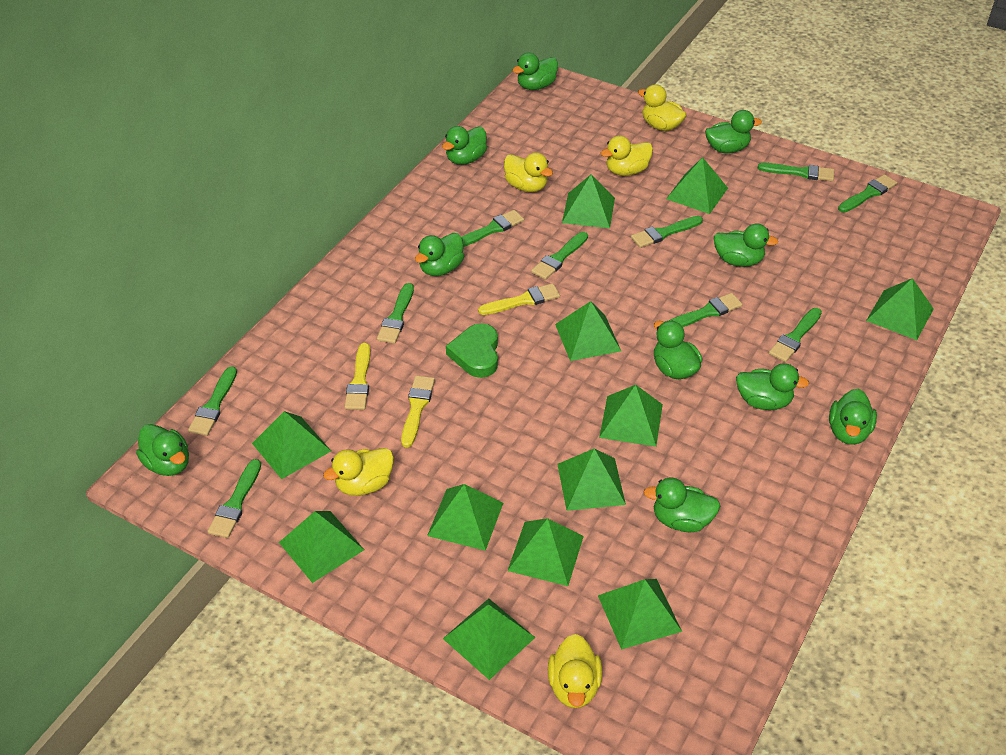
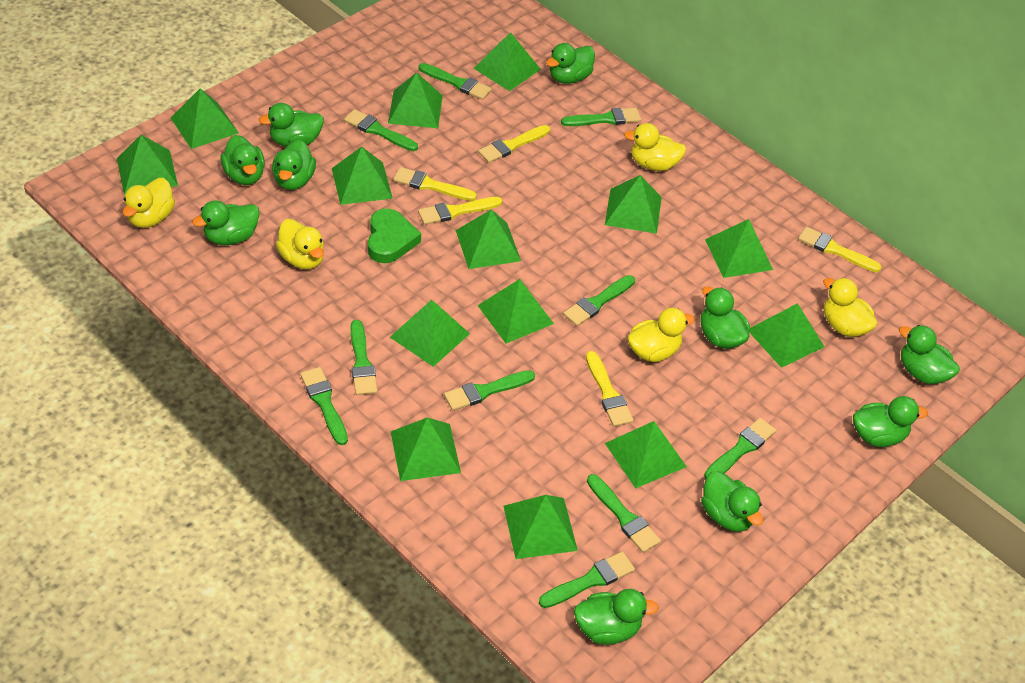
green pyramid: 12 -> 14
yellow brush: 3 -> 5

